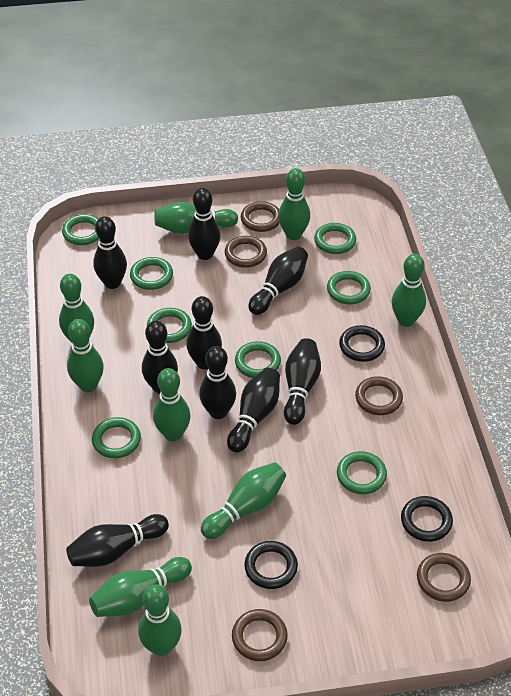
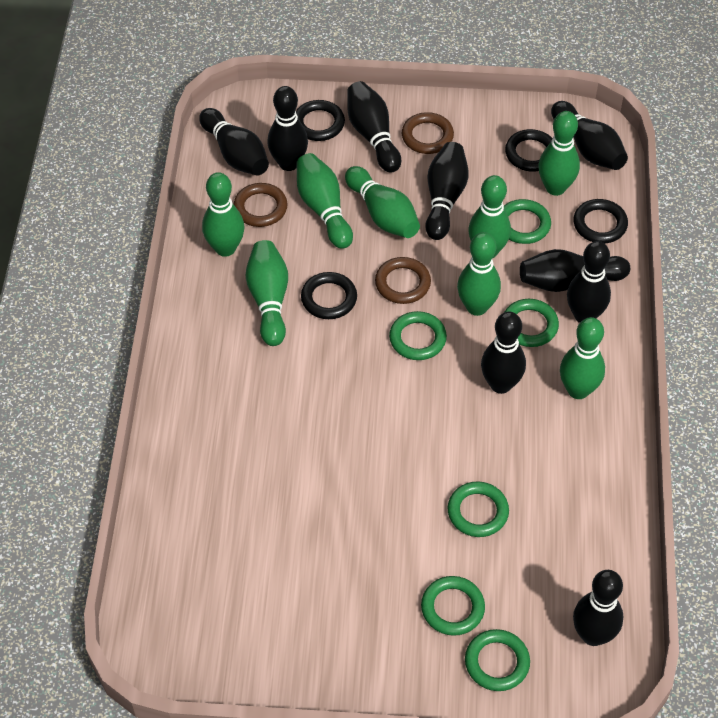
black ring: 3 -> 4
brown ring: 5 -> 3
green bowling pin: 9 -> 8
green ring: 8 -> 6

